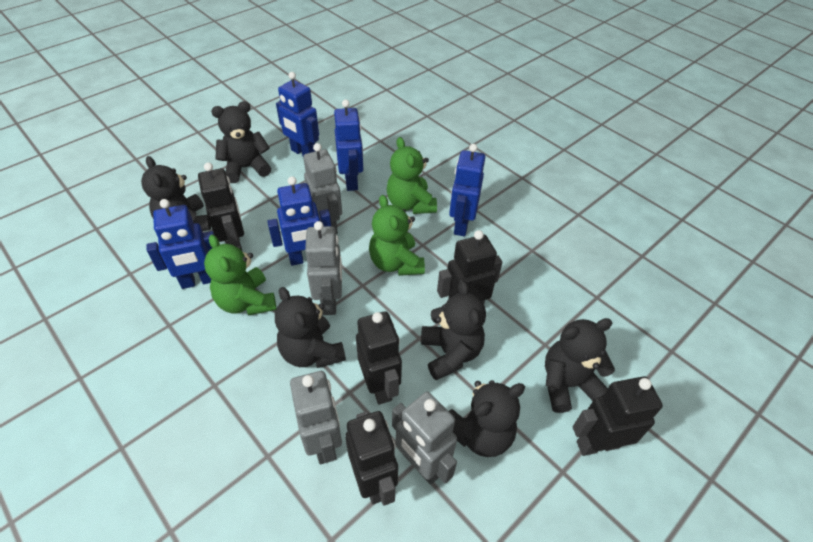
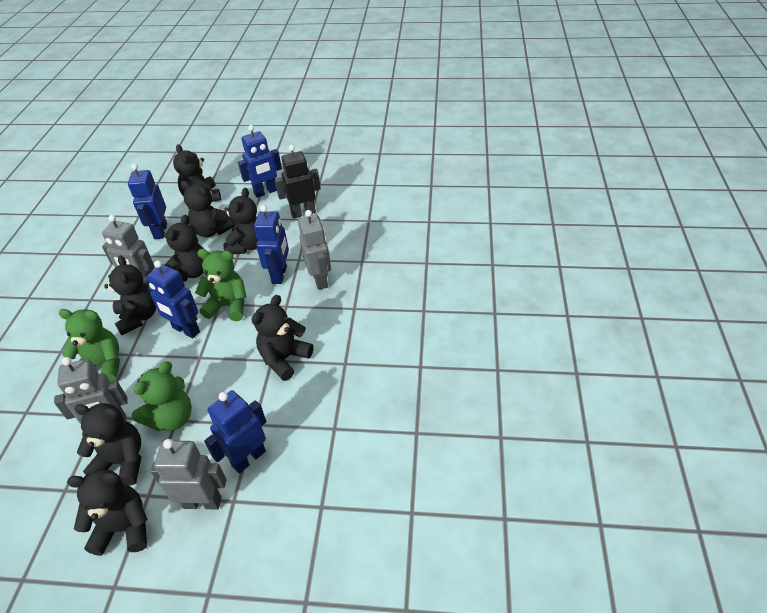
black robot: 5 -> 1
black teddy bear: 6 -> 8

